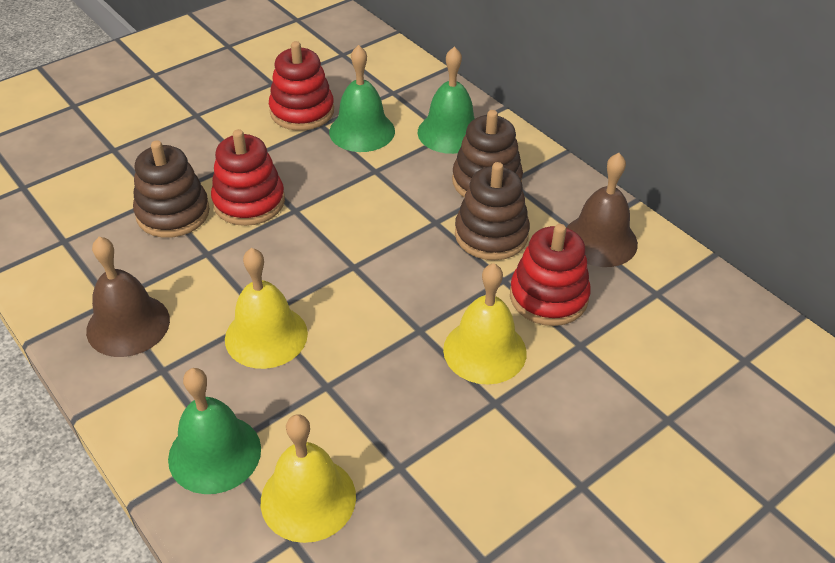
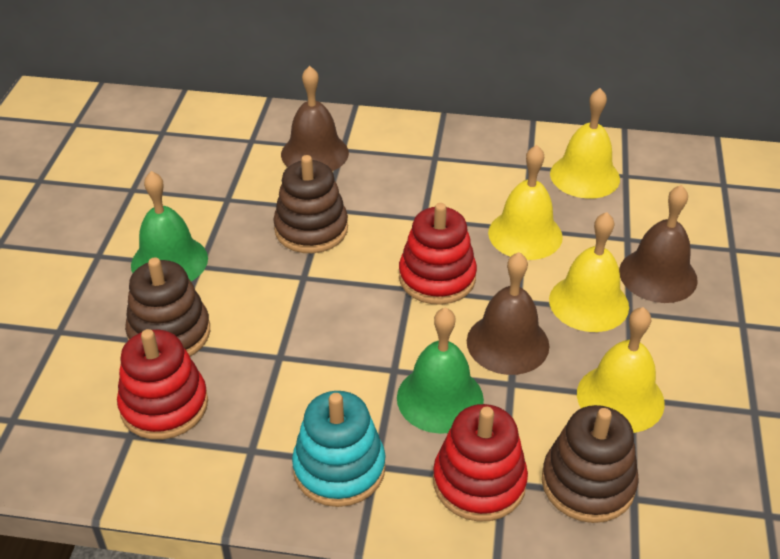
brown bell: 2 -> 3
green bell: 3 -> 2
turquoise stacking toy: 0 -> 1
yellow bell: 3 -> 4

